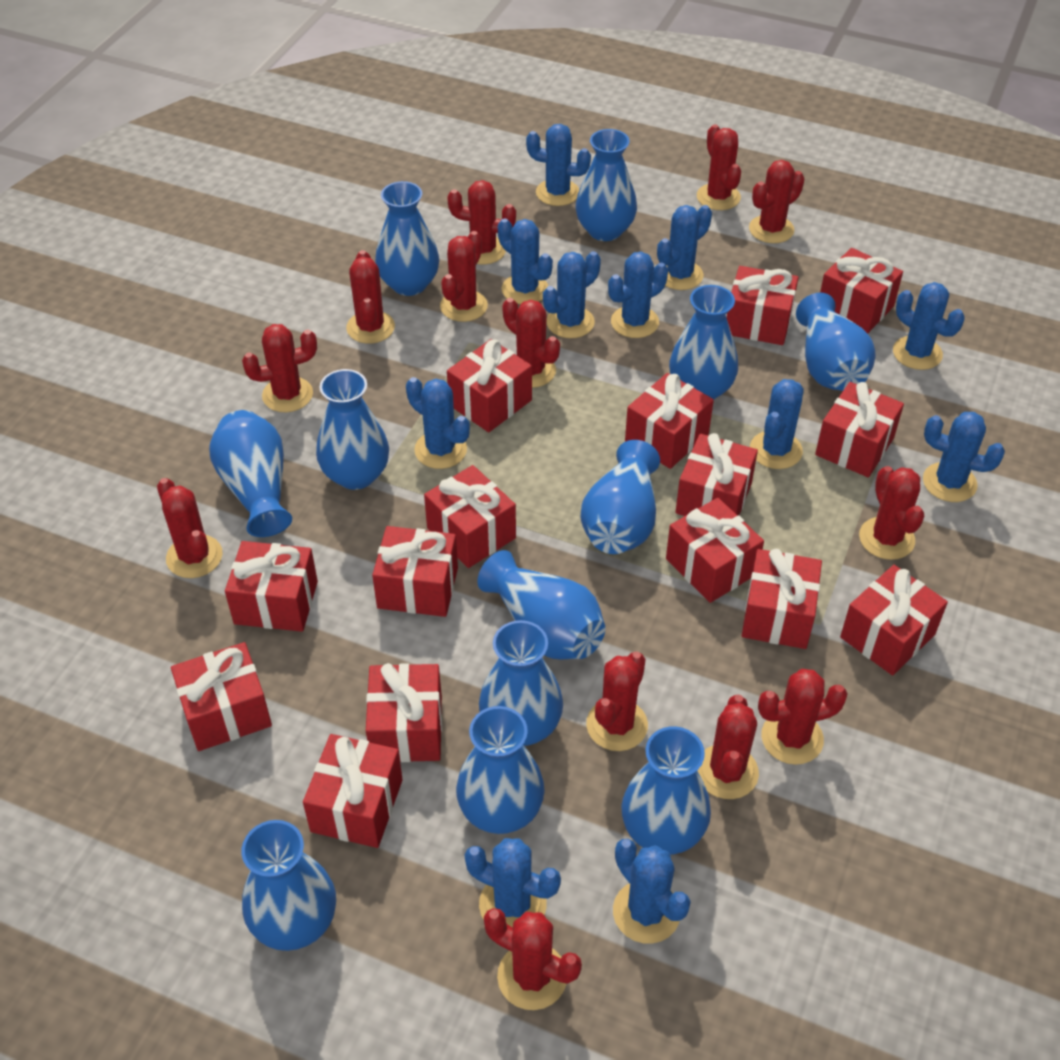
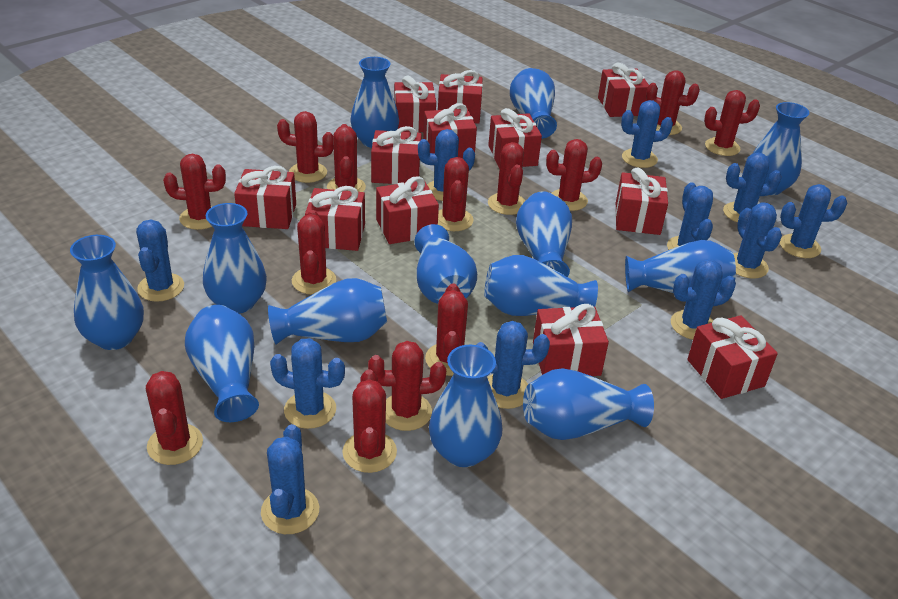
blue vase: 12 -> 13
red gift: 15 -> 12

